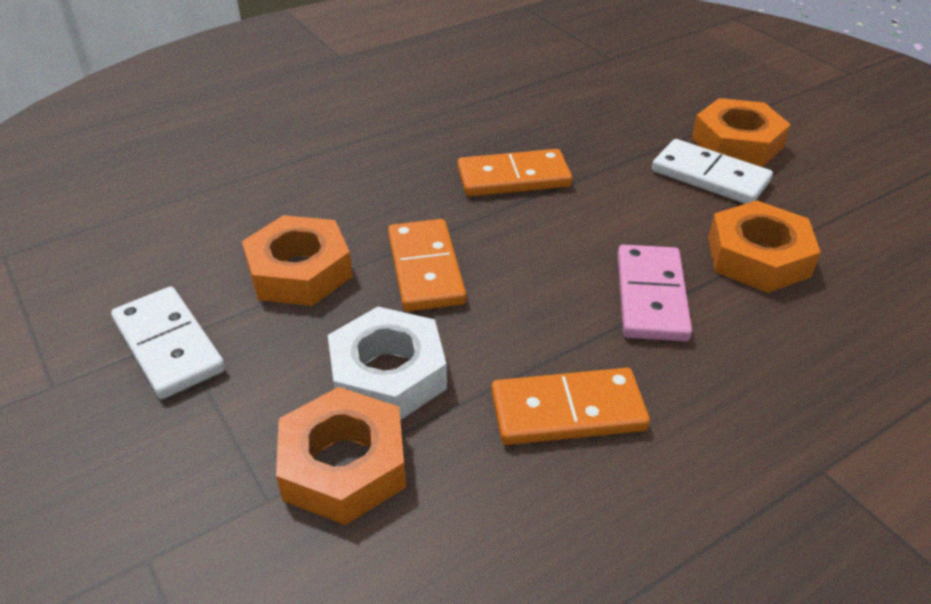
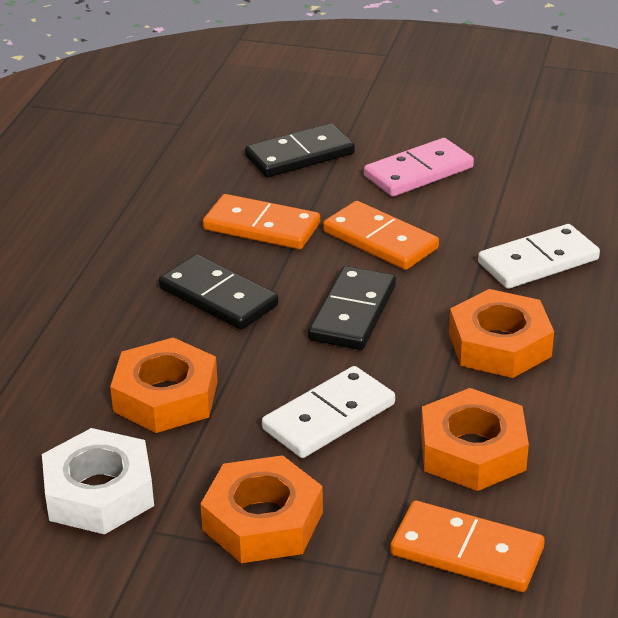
black domino: 0 -> 3

